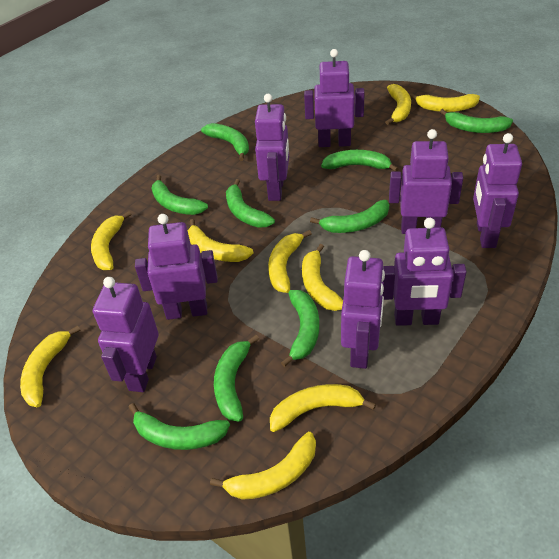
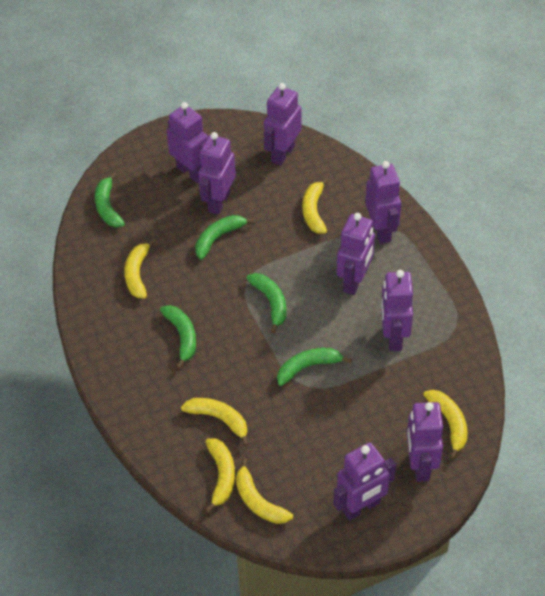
green banana: 9 -> 5
yellow banana: 9 -> 6

